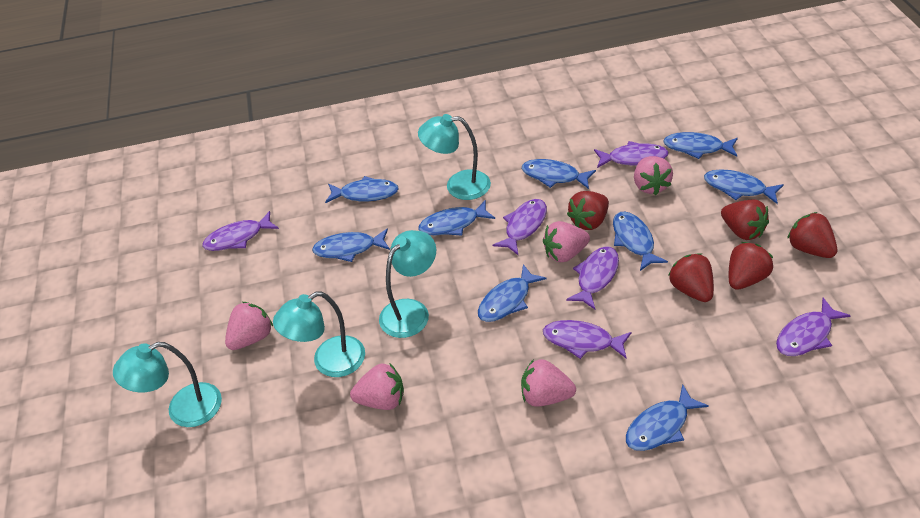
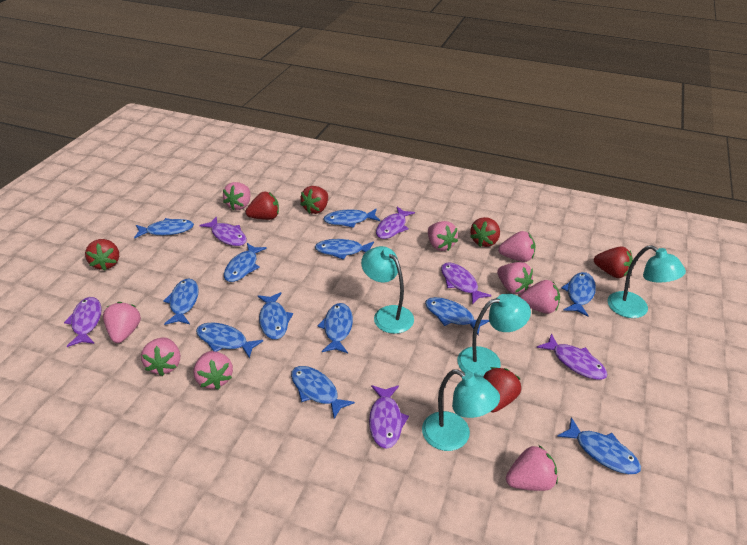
blue fish: 9 -> 12
pink strawberry: 5 -> 9
red strawberry: 5 -> 6

